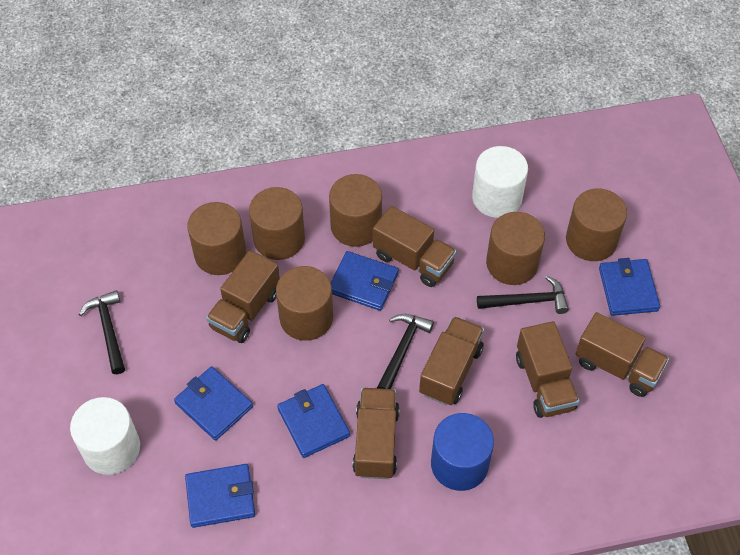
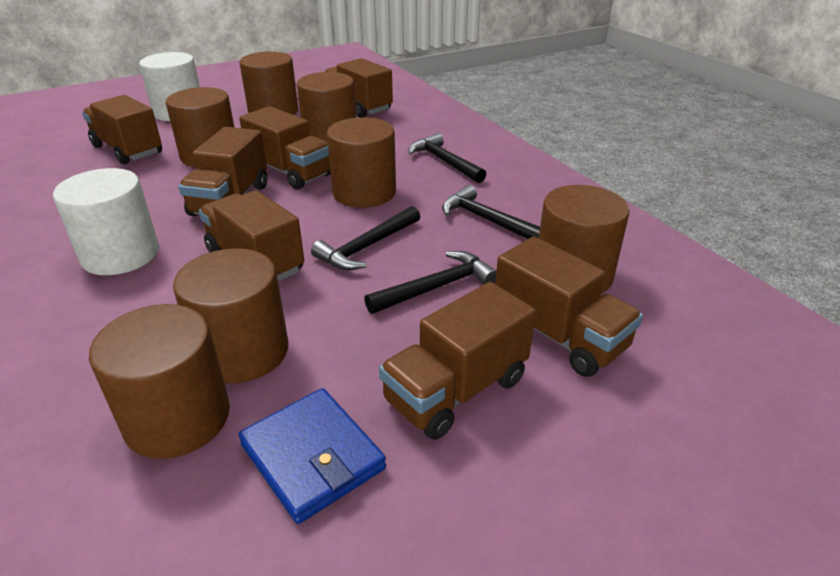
black hammer: 3 -> 4
blue cylinder: 1 -> 0
blue wallet: 5 -> 1
brown cylinder: 6 -> 7
brown truck: 6 -> 7

